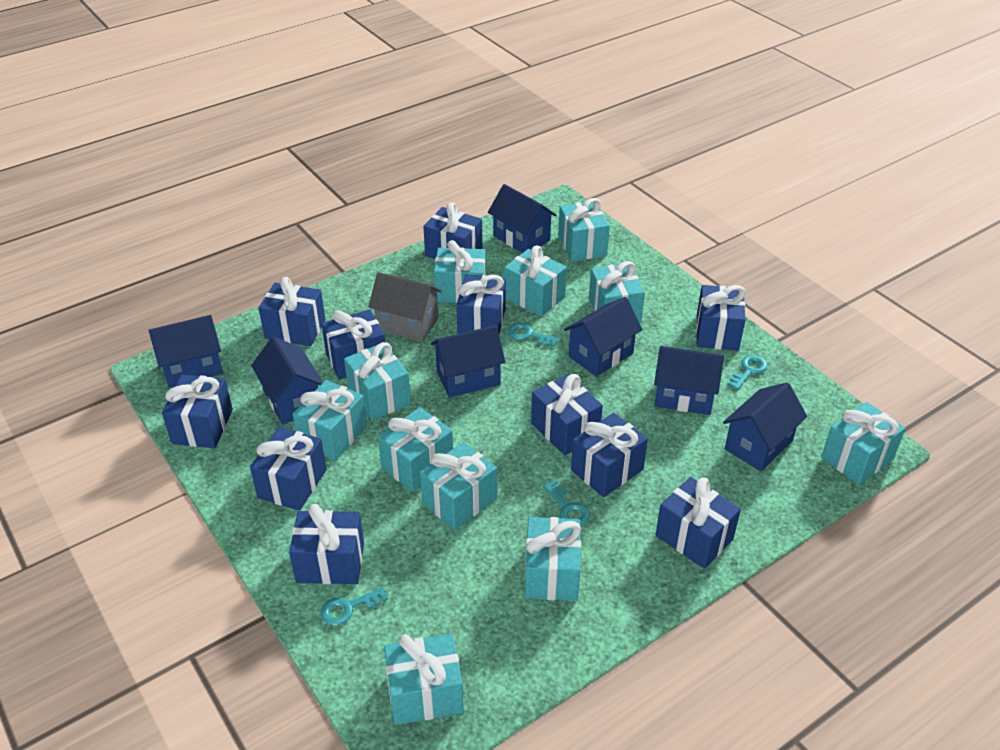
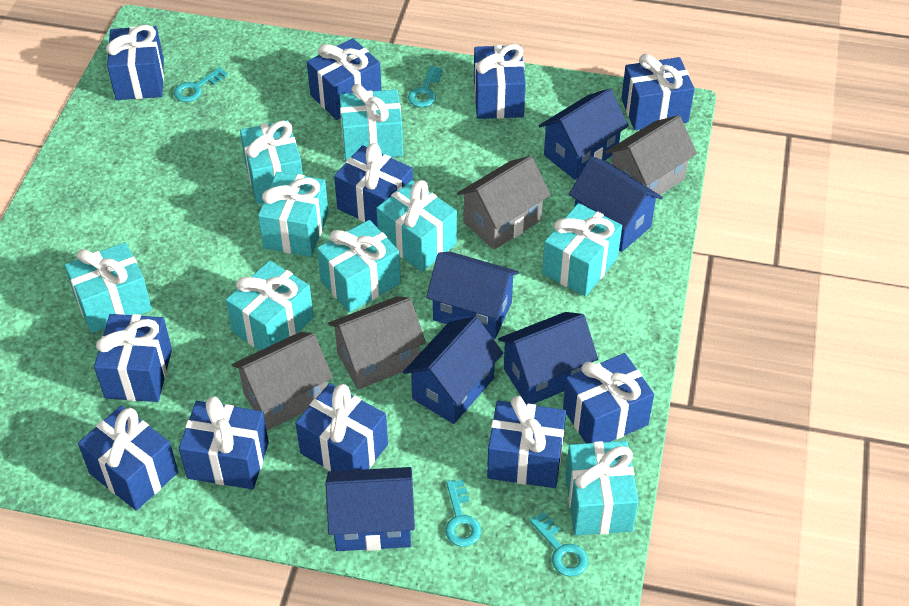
blue house: 7 -> 6
grey house: 1 -> 4
turquoise gift: 11 -> 9

